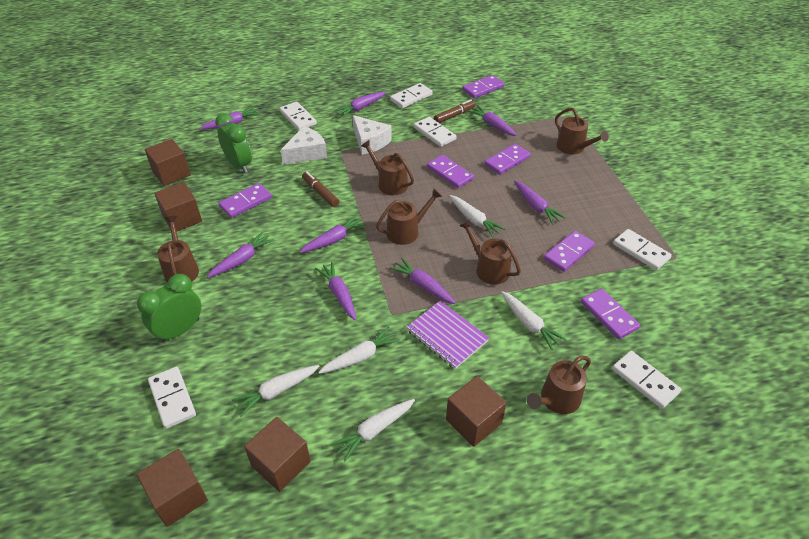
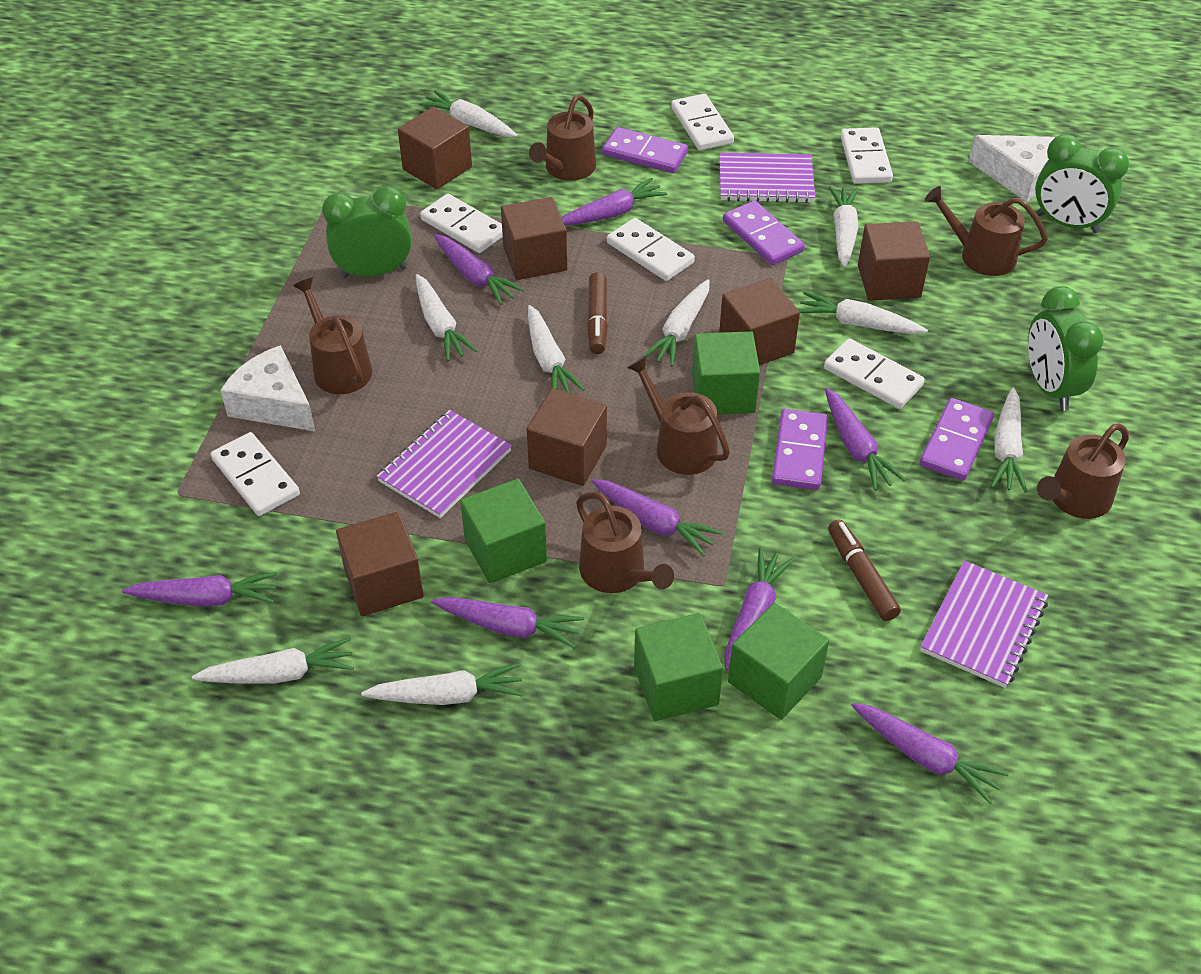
brown cube: 5 -> 6
green clock: 2 -> 3
green cube: 0 -> 4
purple domino: 6 -> 4
purple notebook: 1 -> 3
white carrot: 5 -> 9

